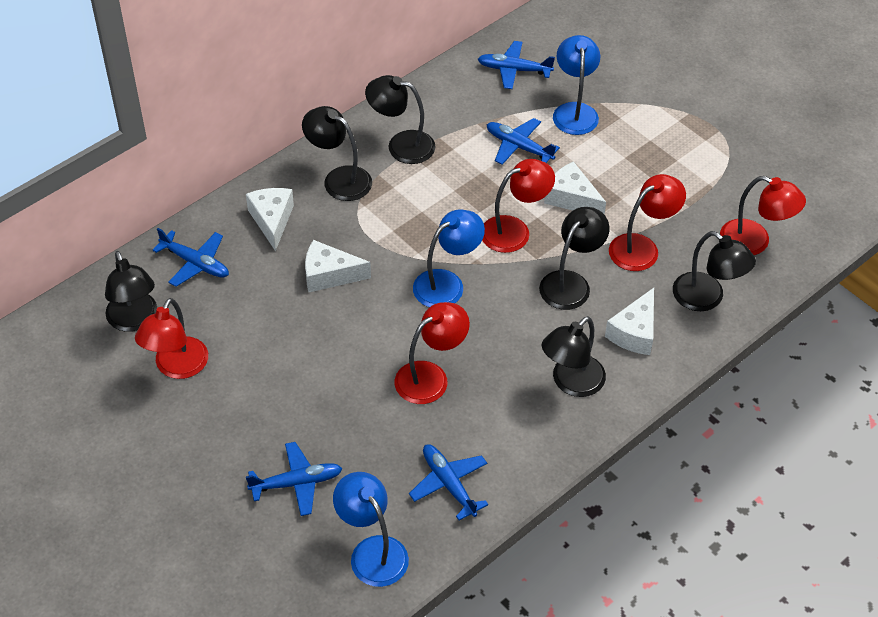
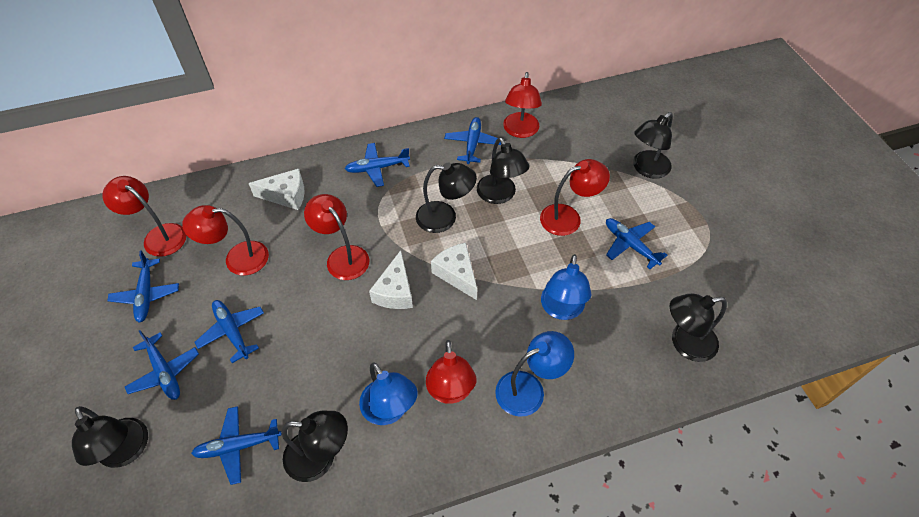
blue plane: 5 -> 7
red lamp: 5 -> 6
white cheese: 4 -> 3

